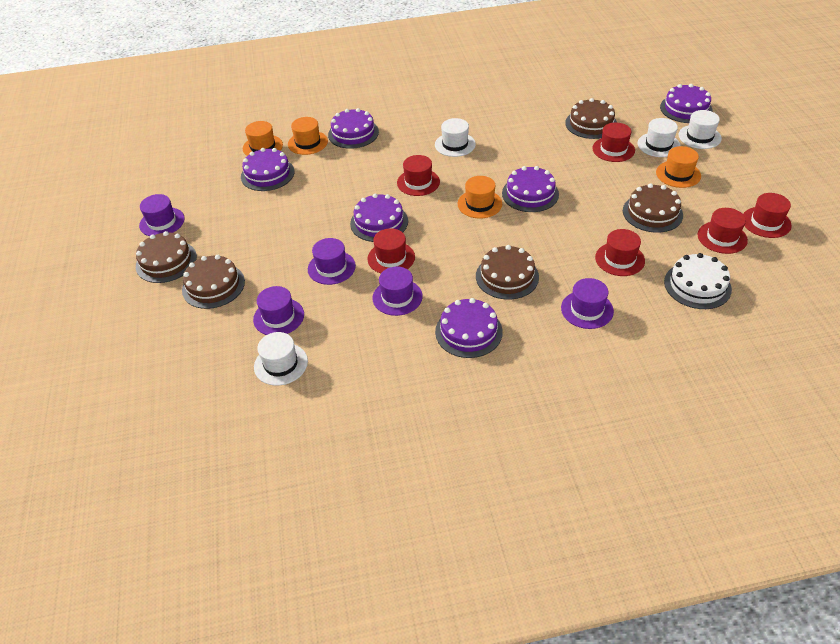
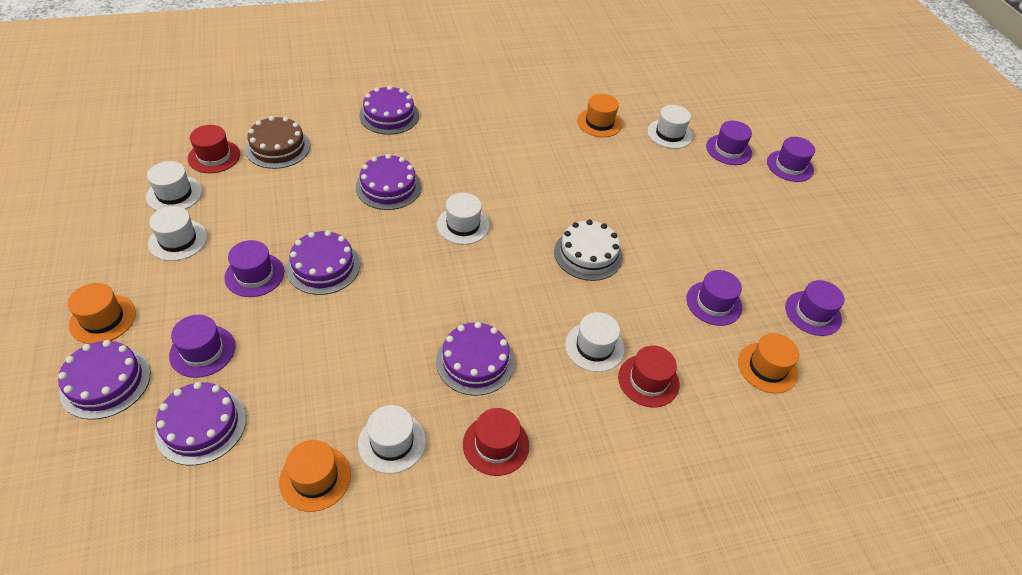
brown cake: 5 -> 1
purple hat: 5 -> 6
red hat: 6 -> 3
white hat: 4 -> 6

